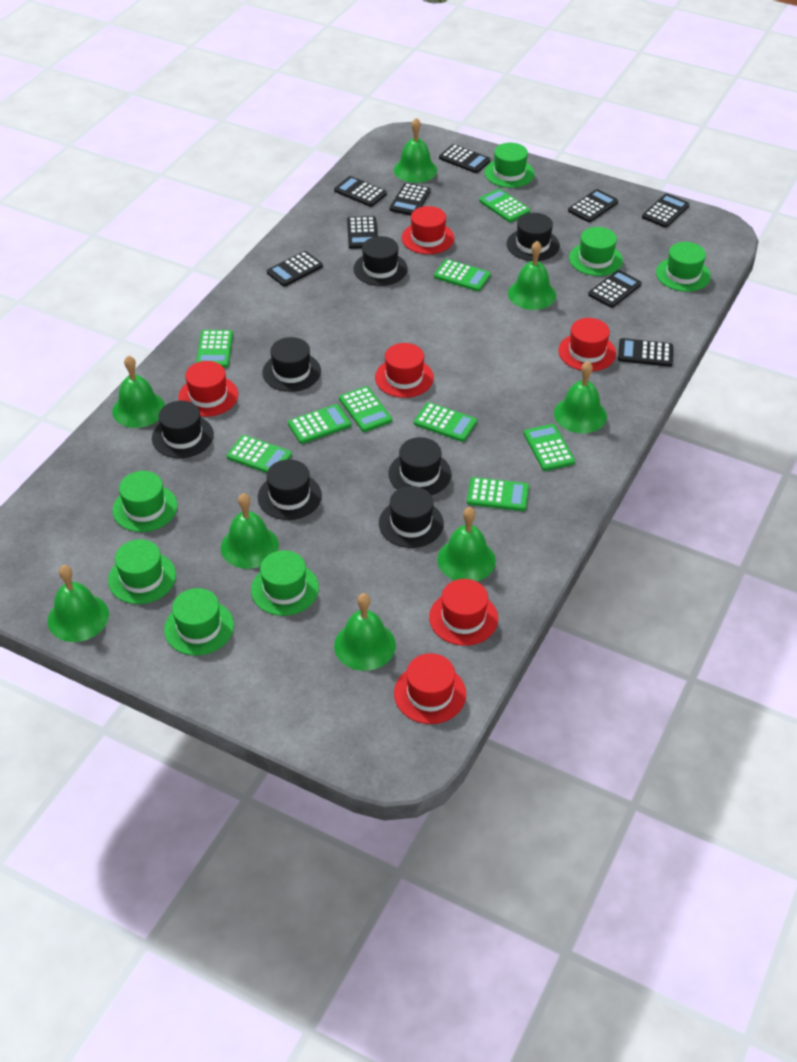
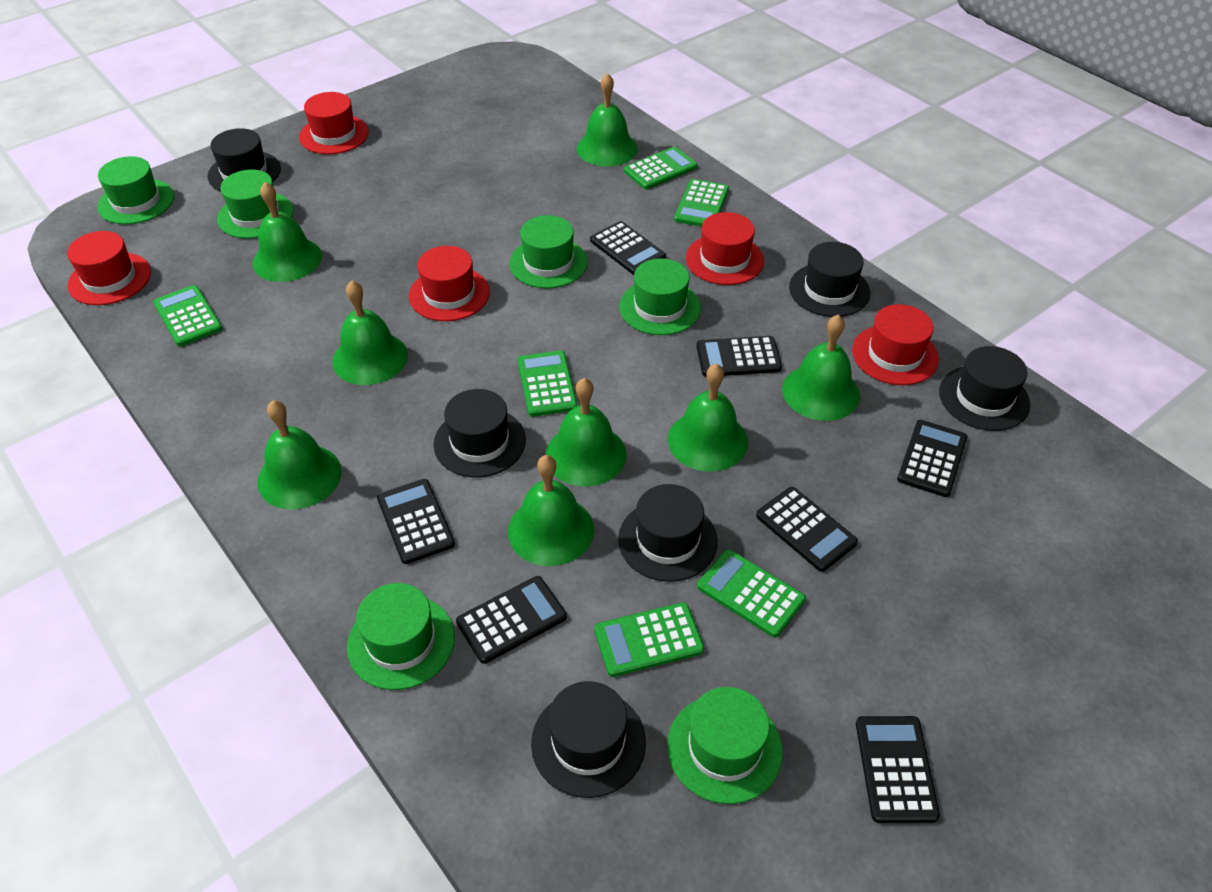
black calculator: 9 -> 7
black hat: 7 -> 6
green calculator: 9 -> 6
green hat: 7 -> 6
red hat: 6 -> 5

